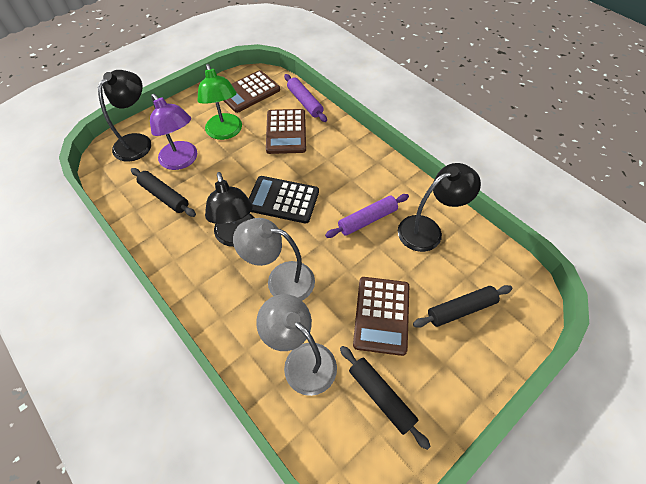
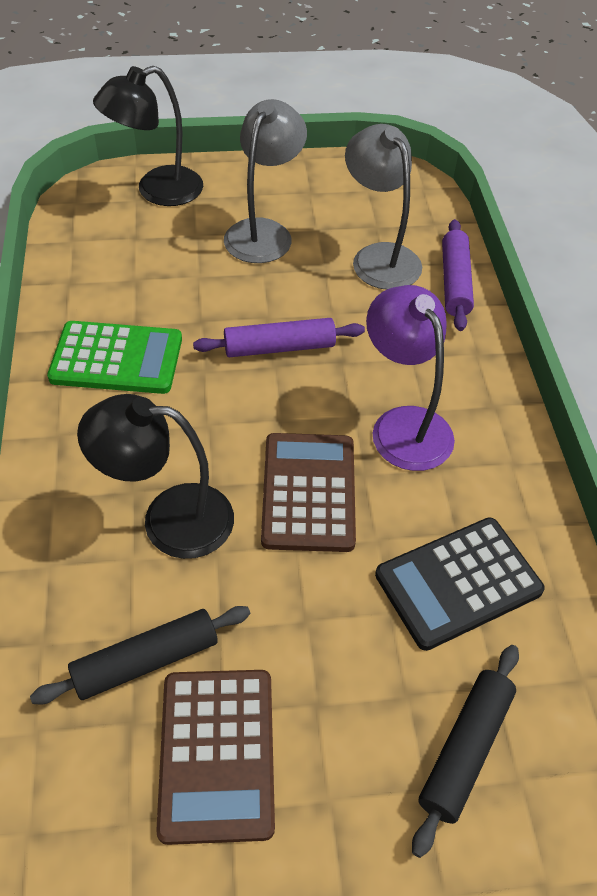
black lamp: 3 -> 2
black rolling pin: 3 -> 2
brown calculator: 3 -> 2
green calculator: 0 -> 1
green lamp: 1 -> 0

